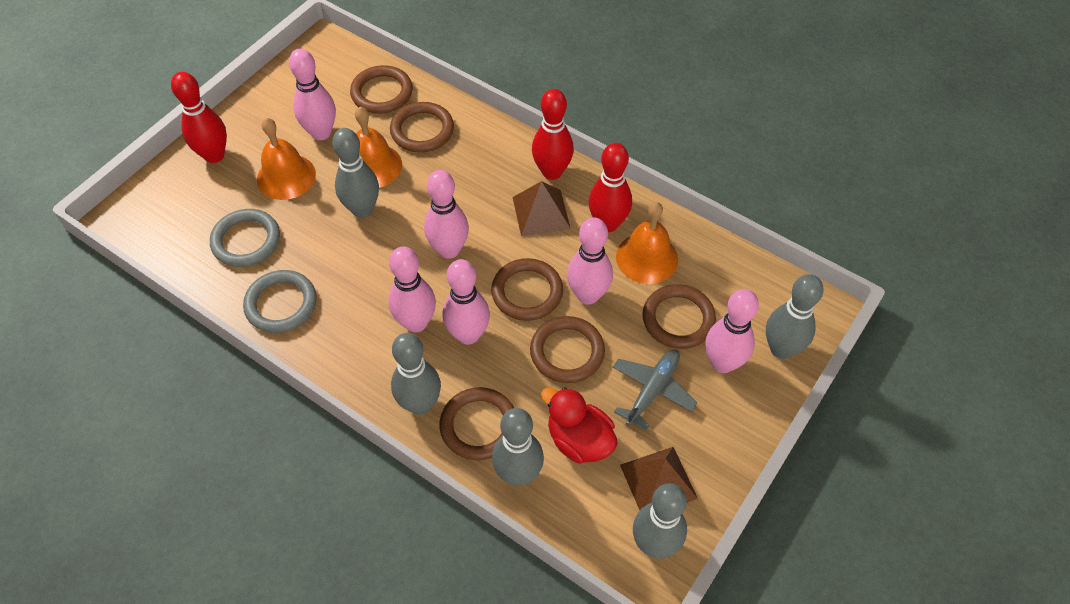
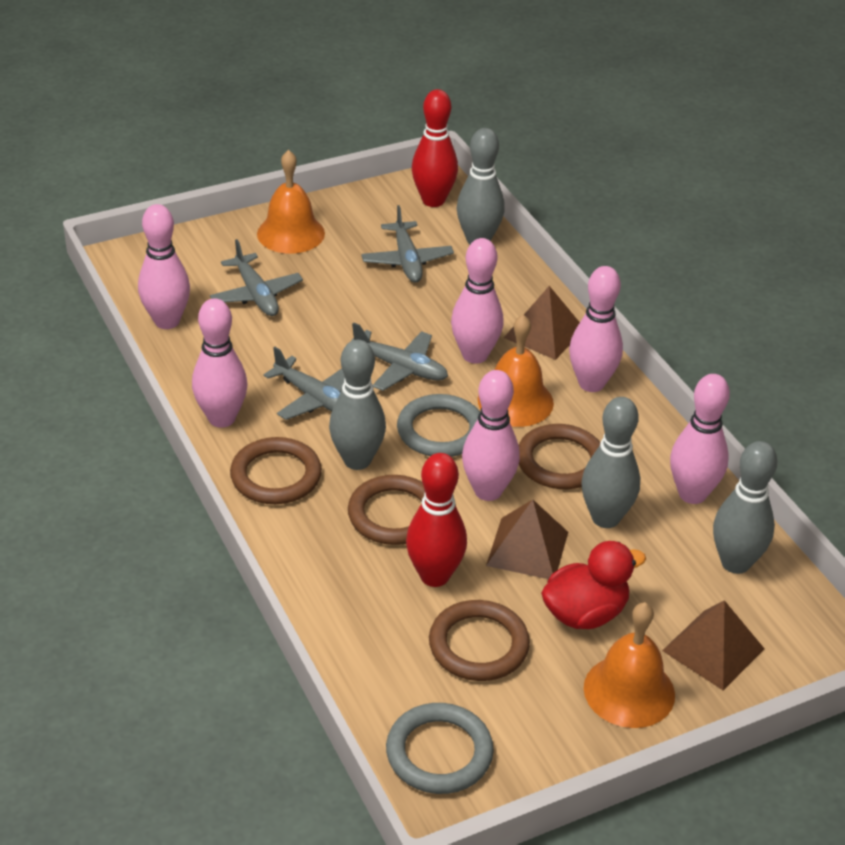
brown pyramid: 2 -> 3
brown ring: 6 -> 4
grey bowling pin: 5 -> 4
grey plane: 1 -> 4
red bowling pin: 3 -> 2

